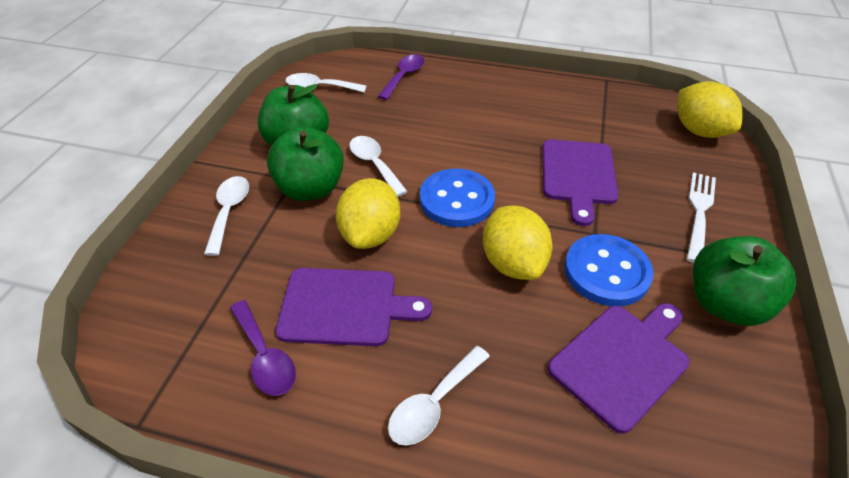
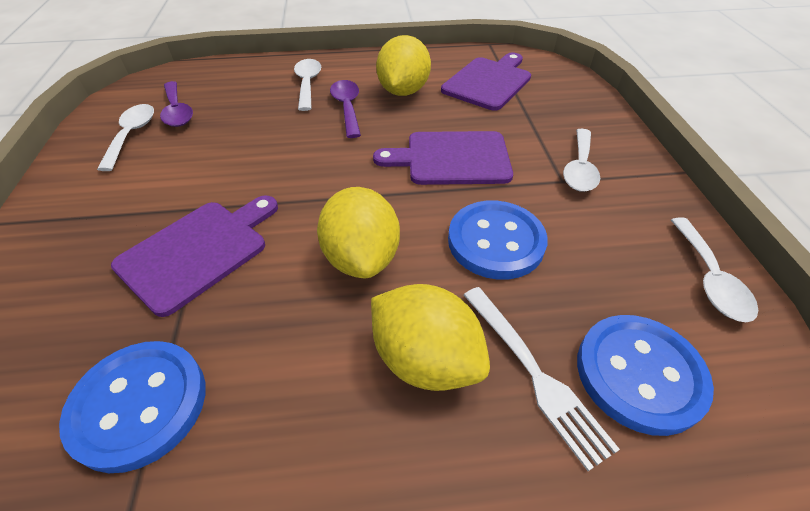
blue button: 2 -> 3
green apple: 3 -> 0

